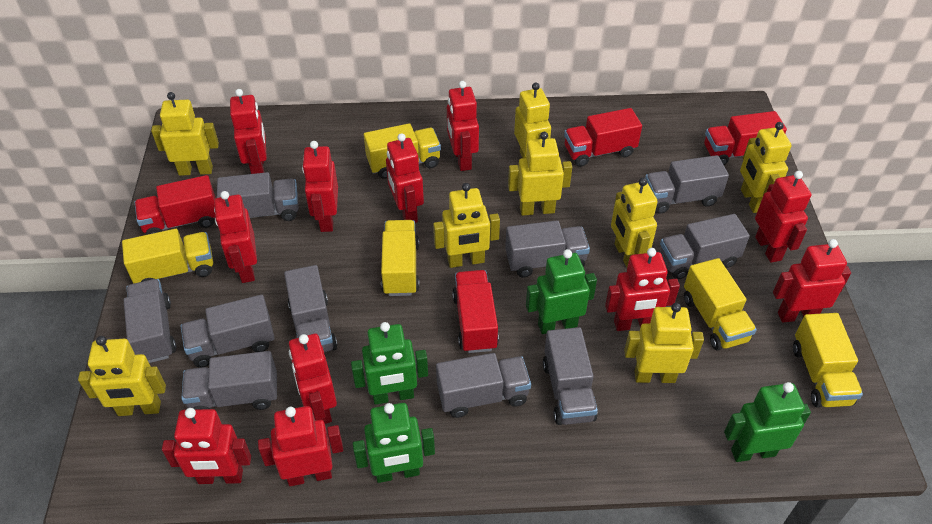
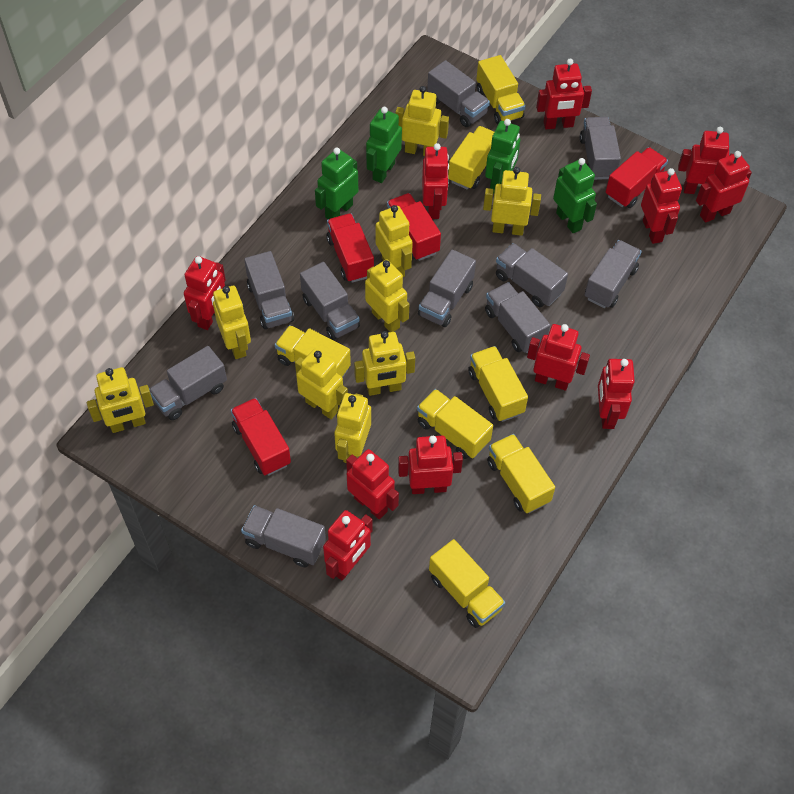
yellow robot: 8 -> 9
yellow truck: 5 -> 7

